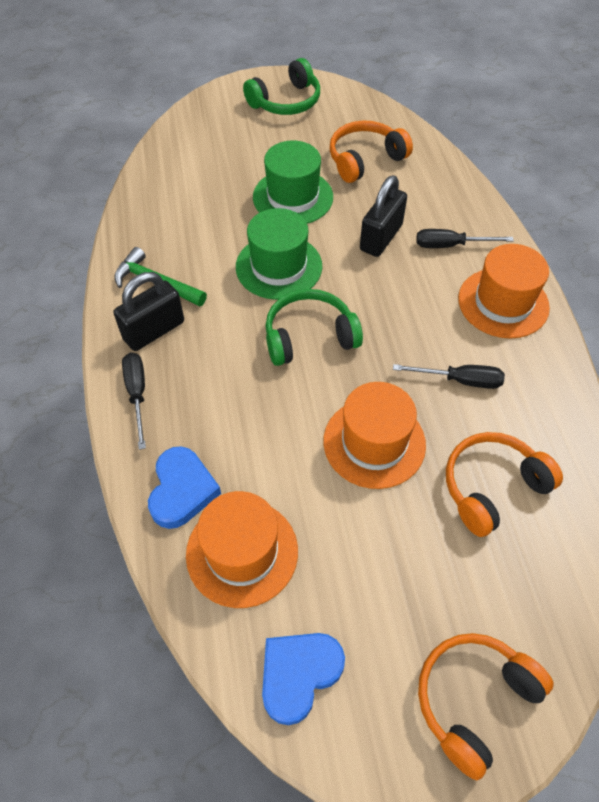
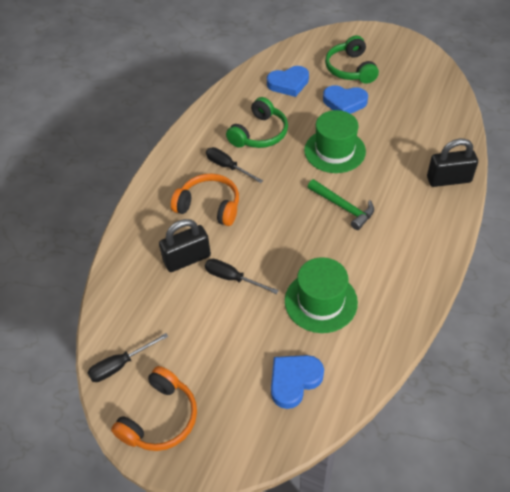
blue heart: 2 -> 3
orange hat: 3 -> 0
orange headphones: 3 -> 2

